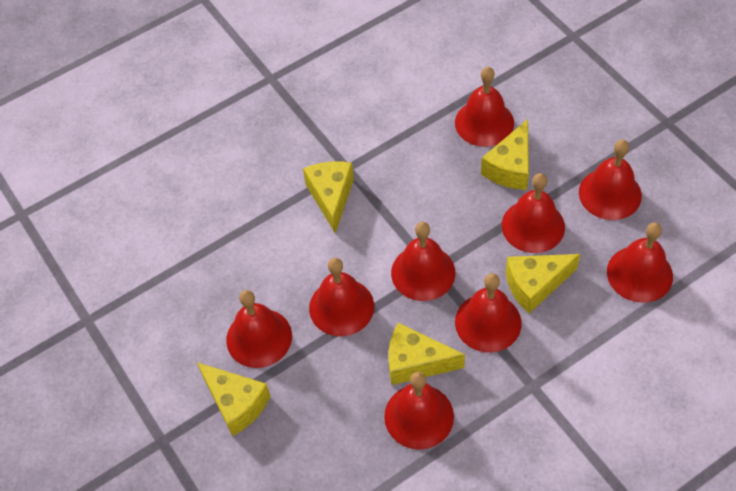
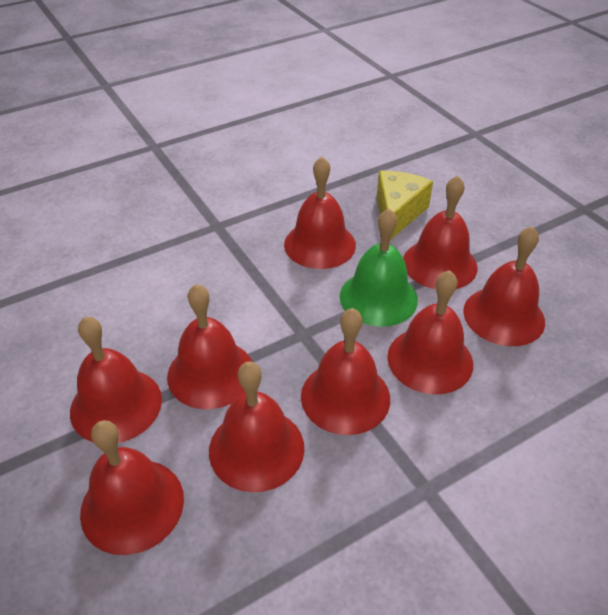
green bell: 0 -> 1
yellow cheese: 5 -> 1

